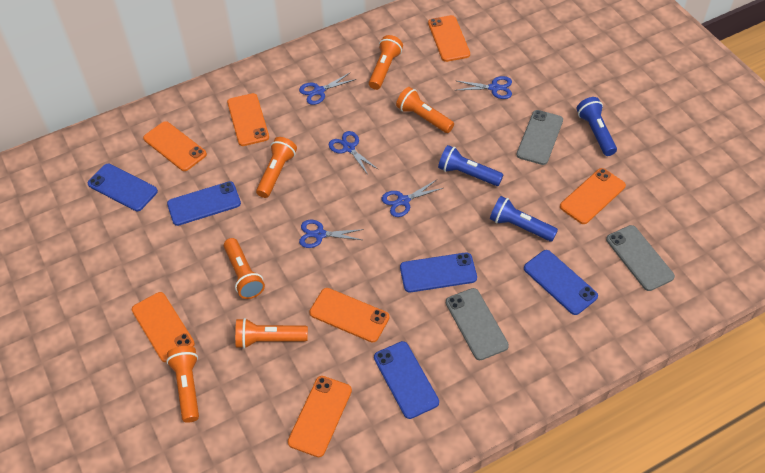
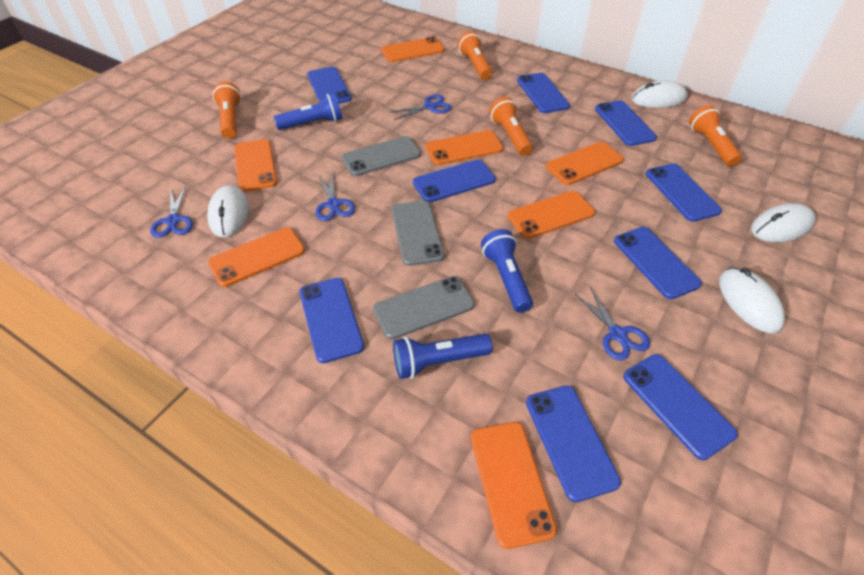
blue phone: 5 -> 9
blue scissors: 5 -> 4
orange flashlight: 6 -> 4
white mouse: 0 -> 4

